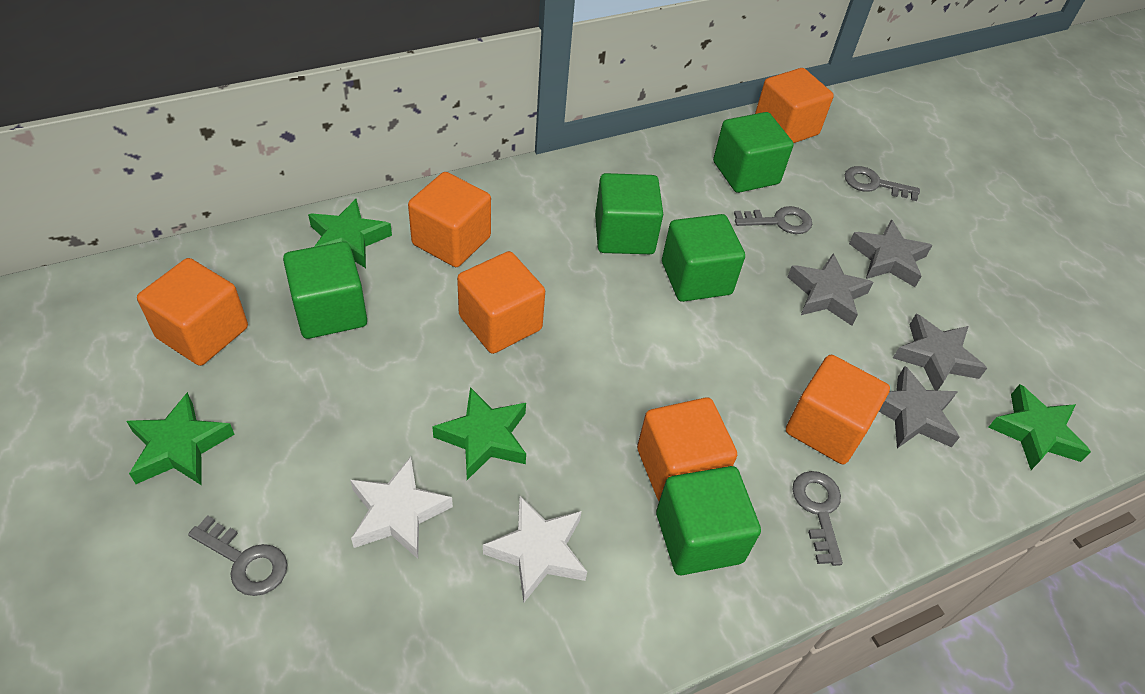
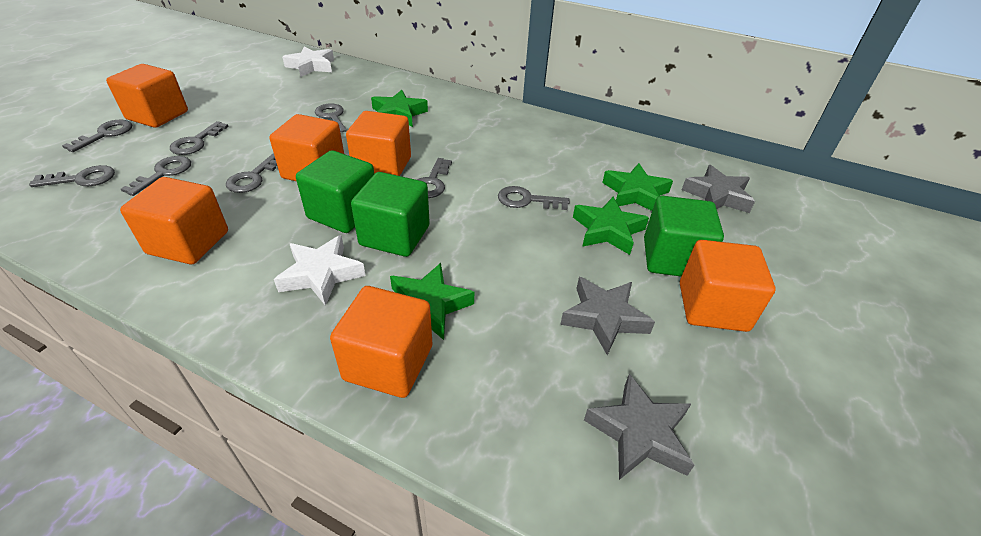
green cube: 5 -> 3
grey key: 4 -> 8
grey star: 4 -> 3

